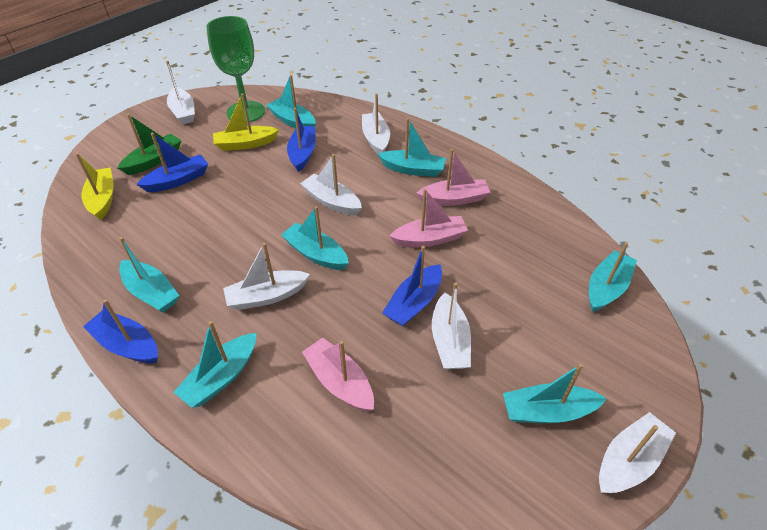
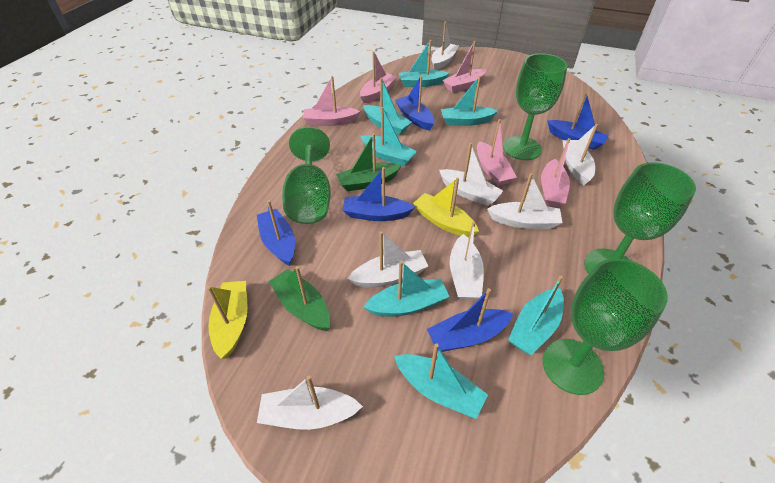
blue boat: 4 -> 5
green boat: 1 -> 2
green goblet: 1 -> 4
pink boat: 3 -> 5
white boat: 6 -> 7

